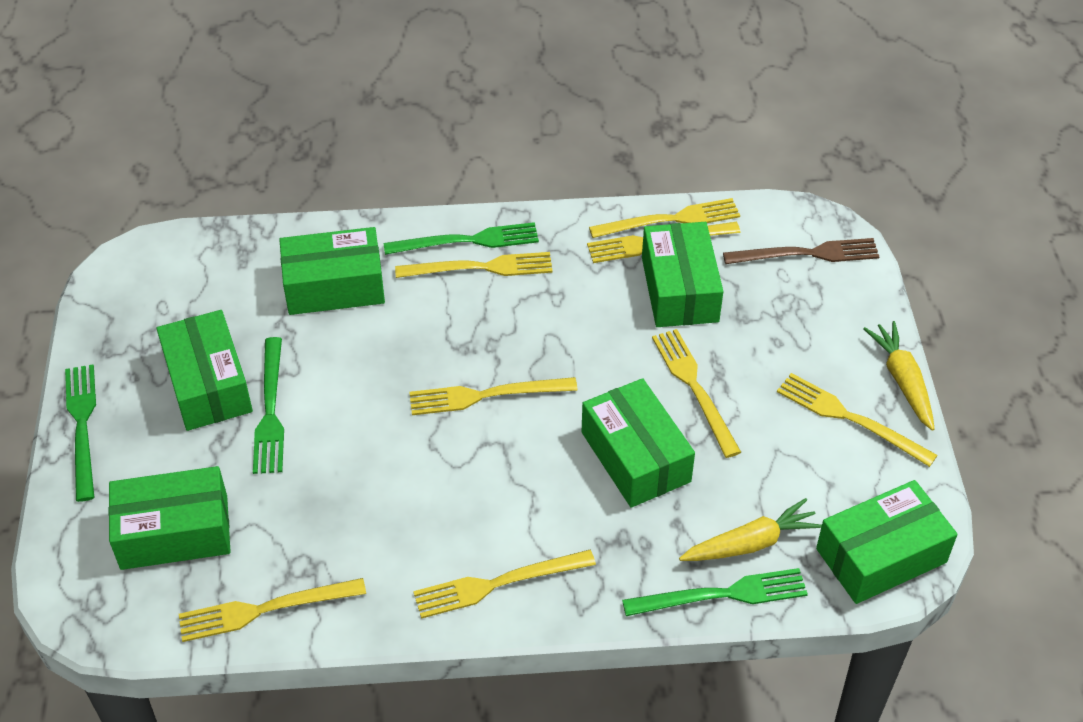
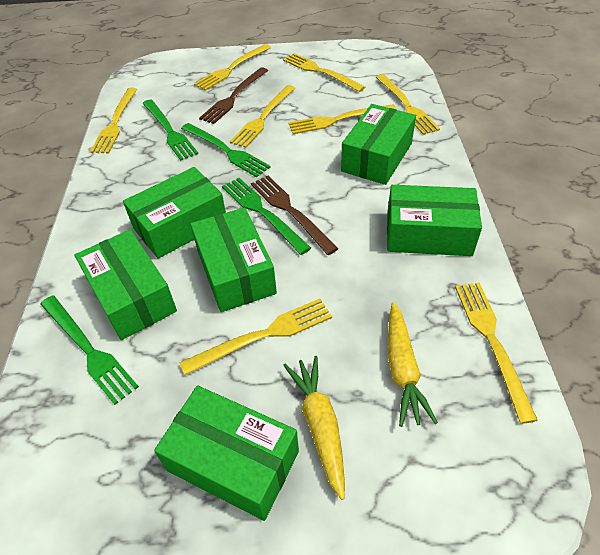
brown fork: 1 -> 2

